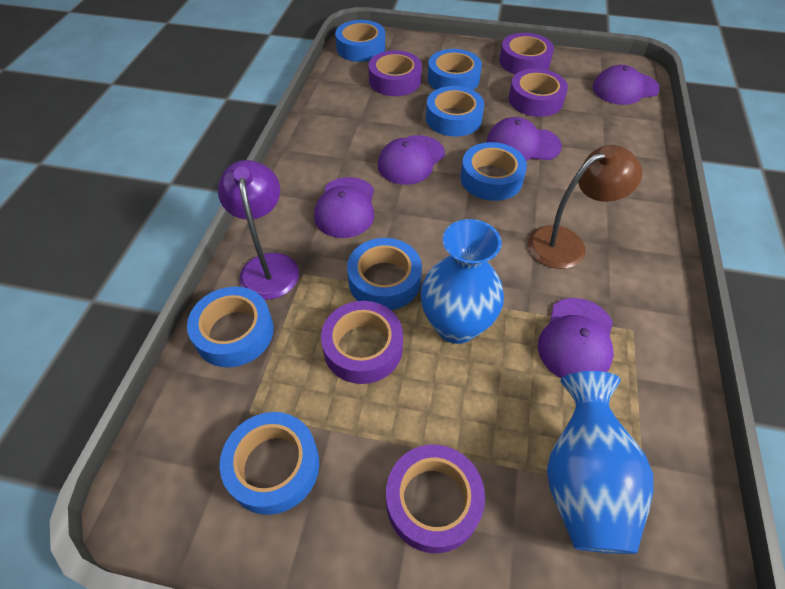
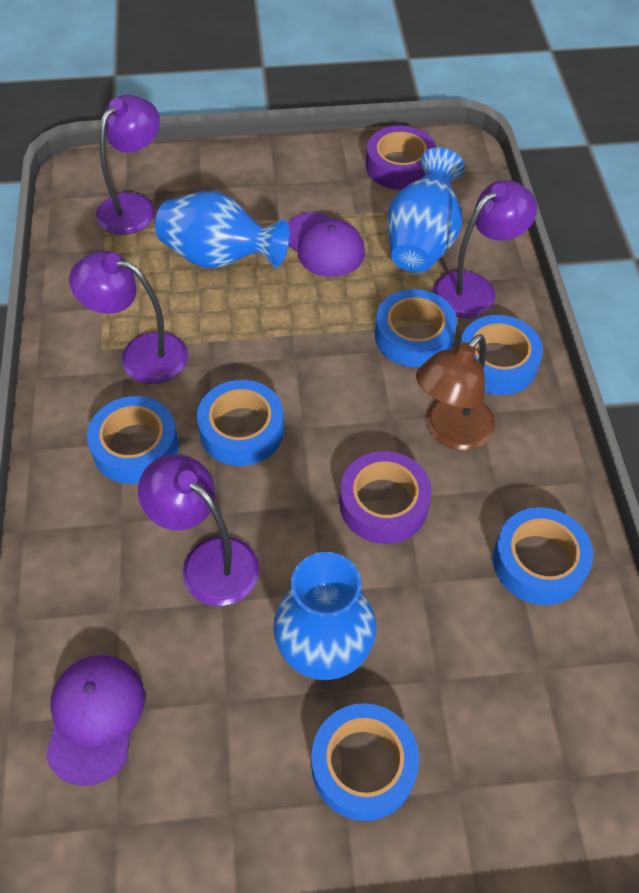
blue tape: 7 -> 6
blue vase: 2 -> 3
purple cap: 5 -> 2
purple lamp: 1 -> 4
purple tape: 5 -> 2

